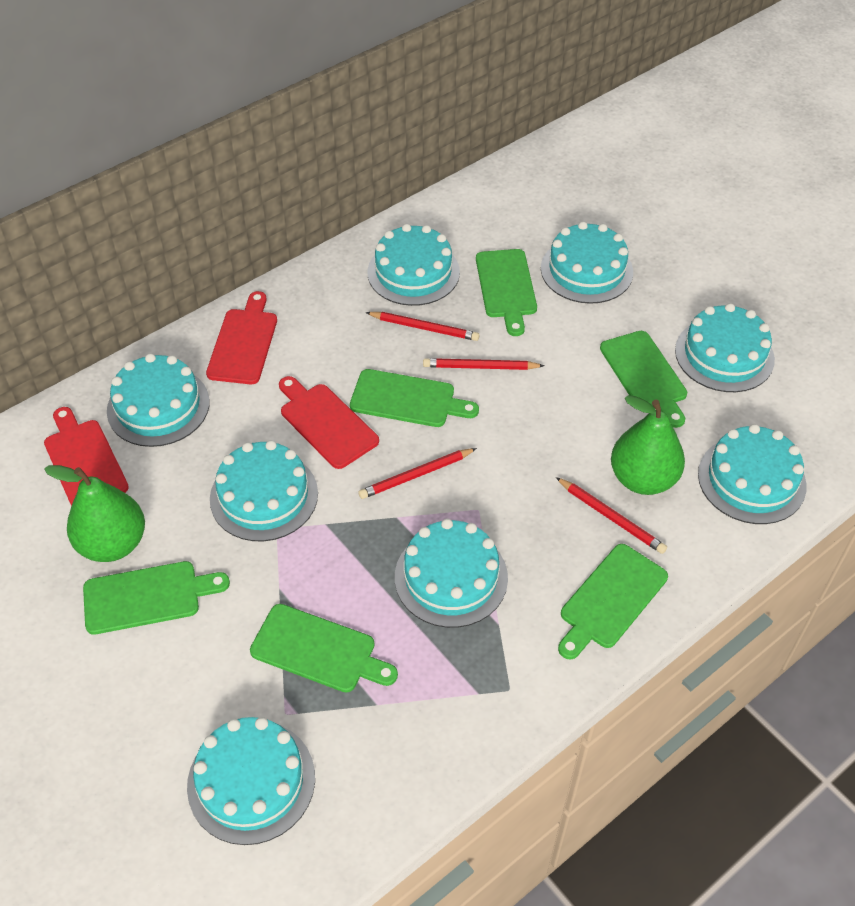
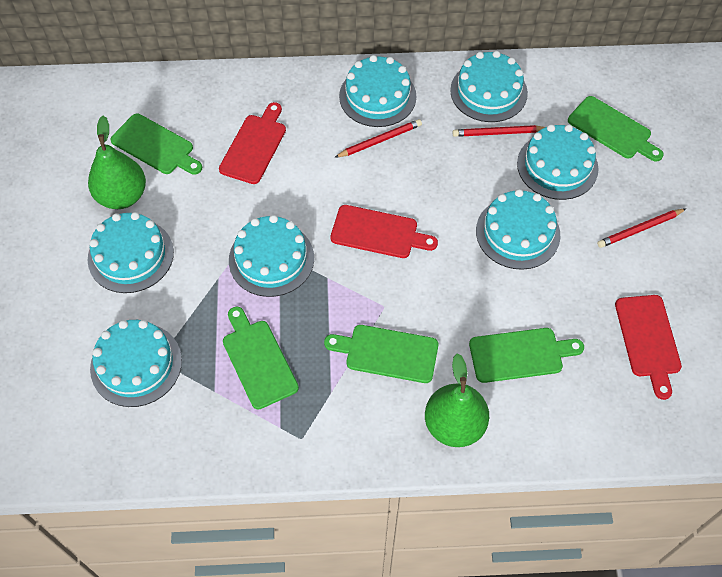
green cutting board: 6 -> 5
red pencil: 4 -> 3
turquoise cake: 8 -> 7

